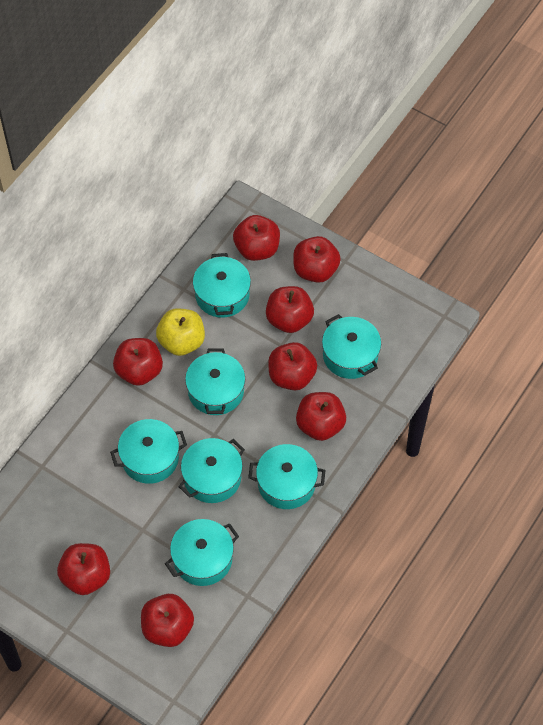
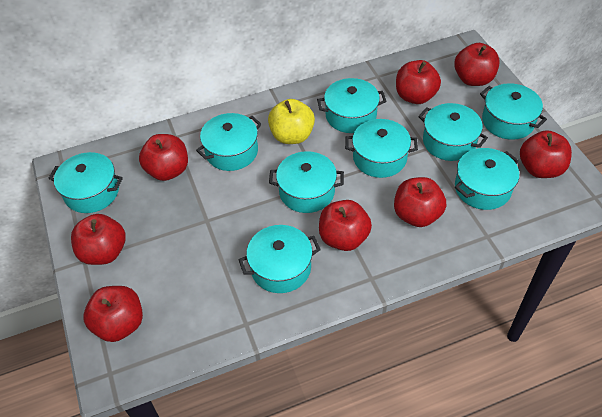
turquoise pot: 7 -> 9

